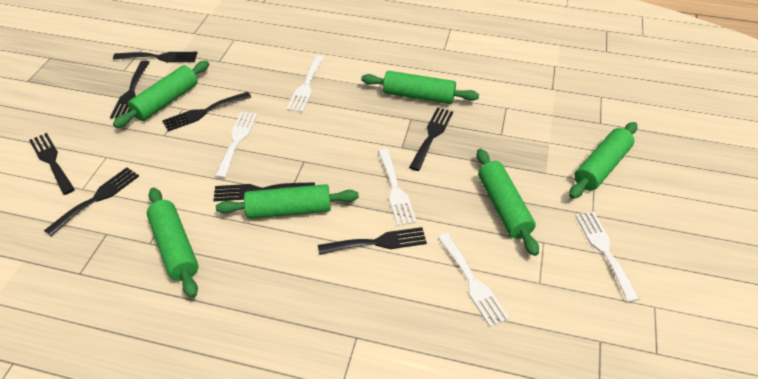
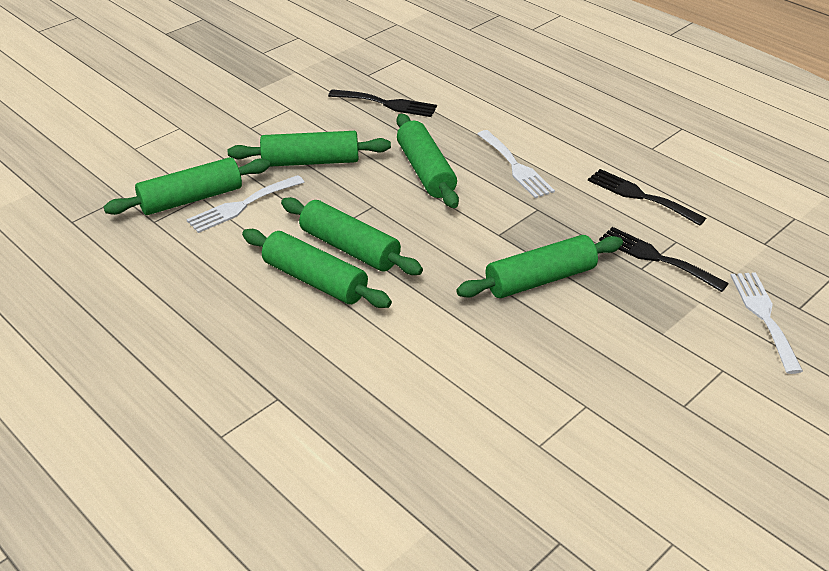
black fork: 8 -> 3
white fork: 5 -> 3

